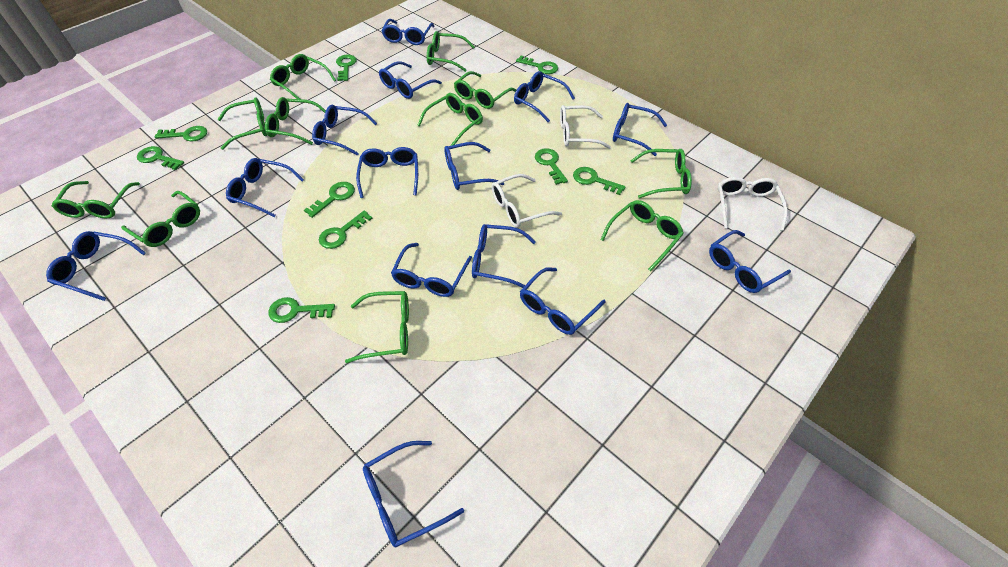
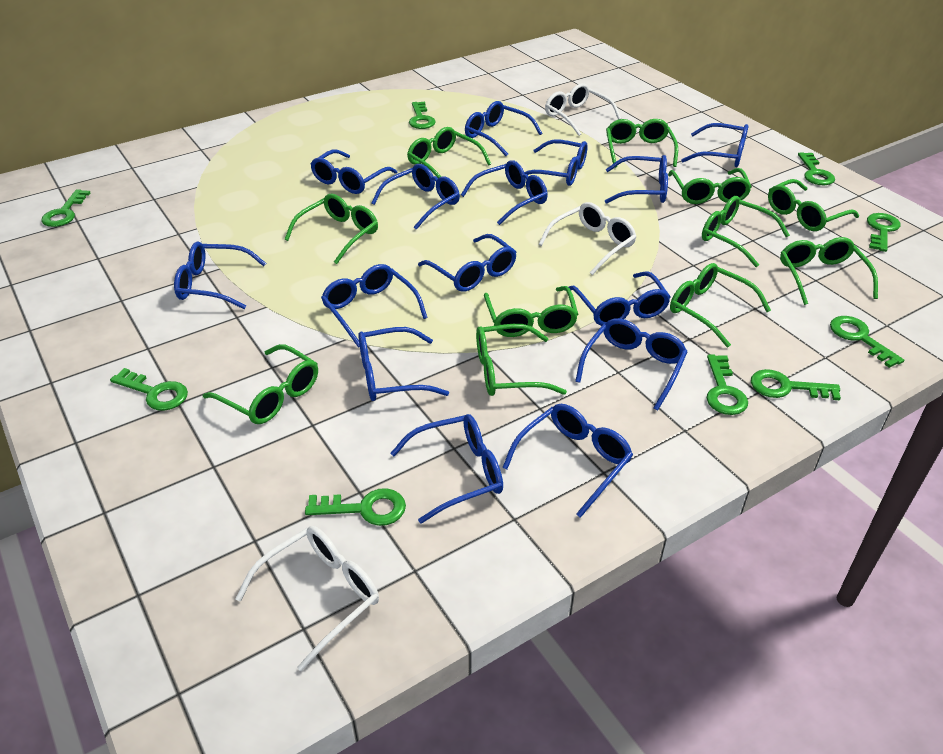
blue glasses: 14 -> 15

